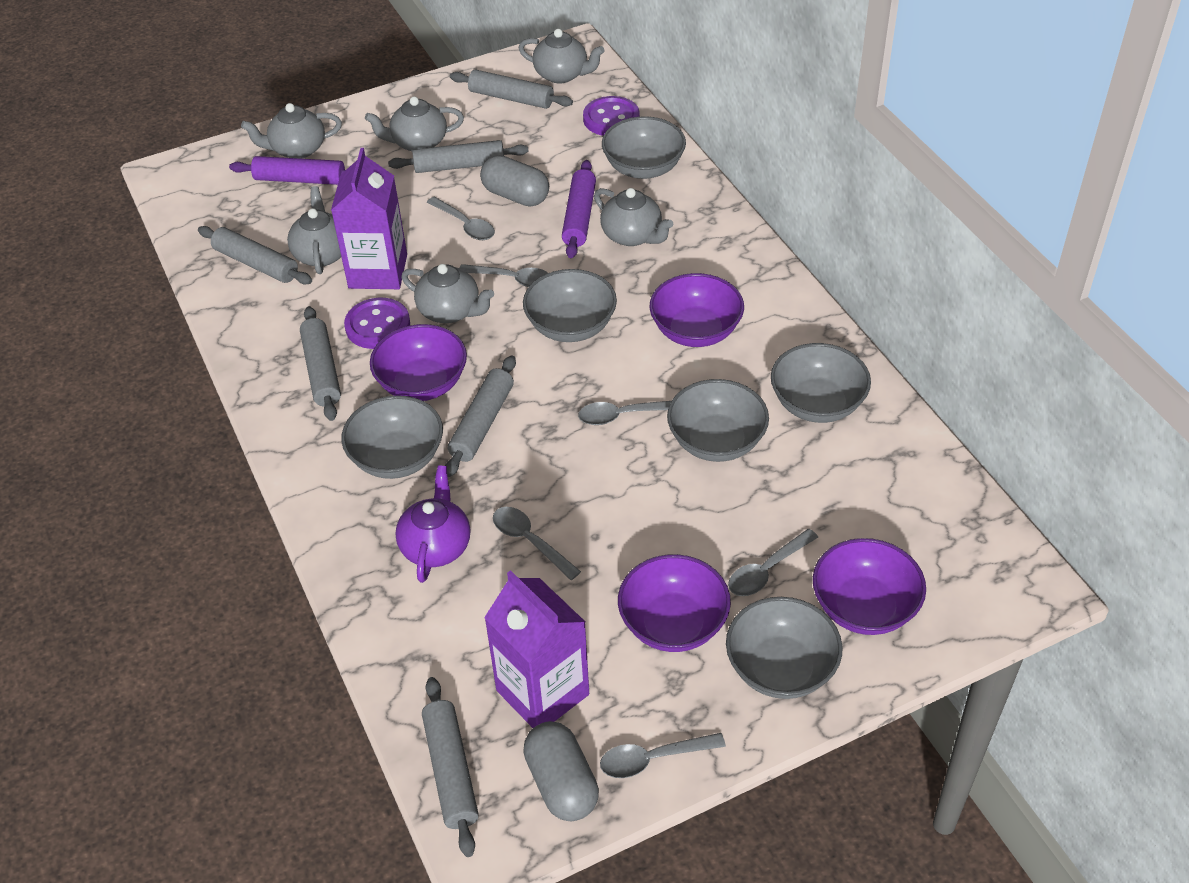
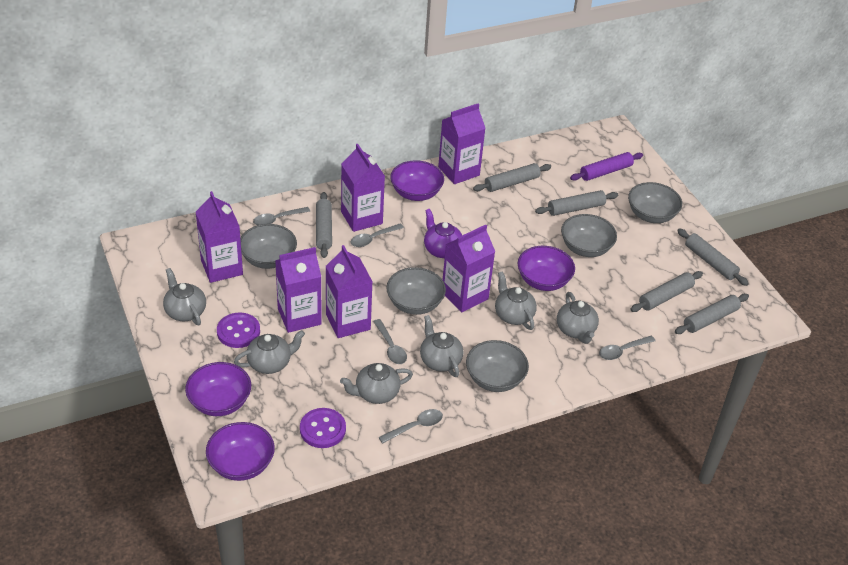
grey bowl: 6 -> 5
grey capsule: 2 -> 0
grey spoon: 6 -> 5
purple carton: 2 -> 6
purple rolling pin: 2 -> 1

